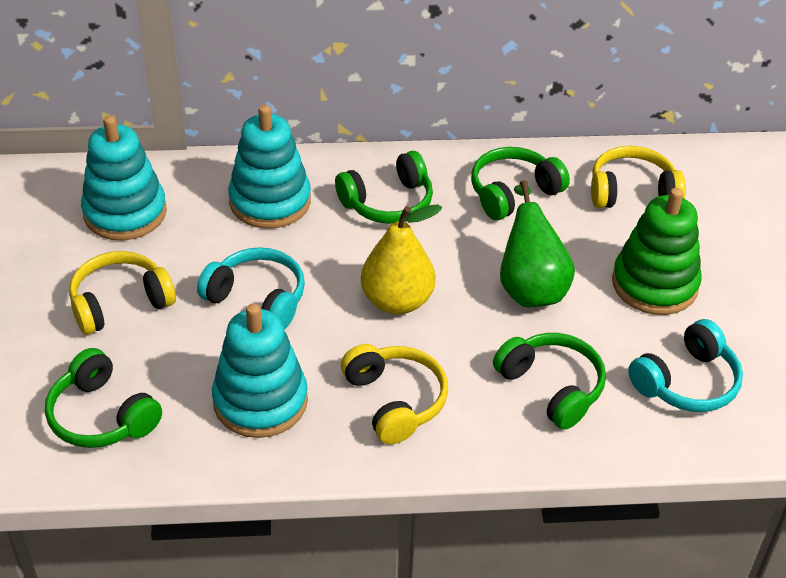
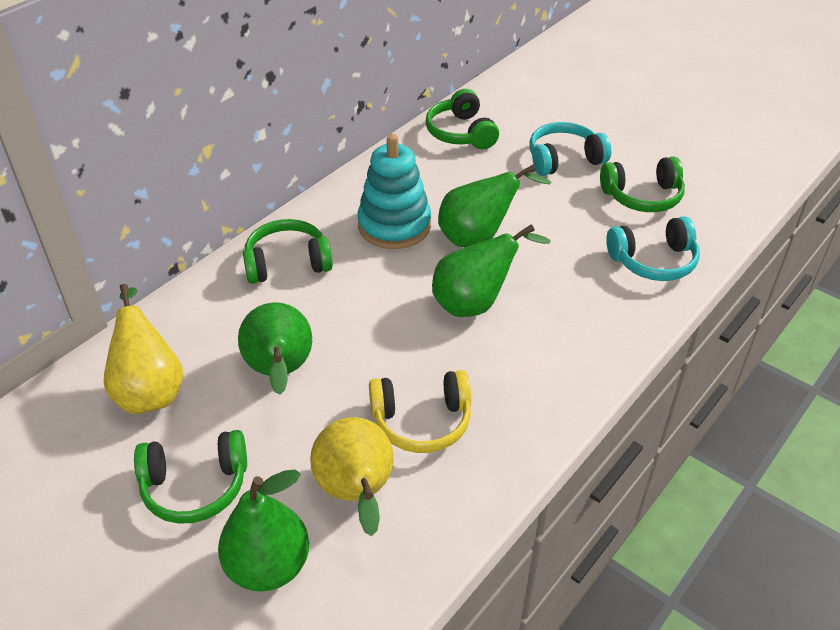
green pear: 1 -> 4
green stacking toy: 1 -> 0
turquoise stacking toy: 3 -> 1
yellow headphones: 3 -> 1
yellow pear: 1 -> 2

